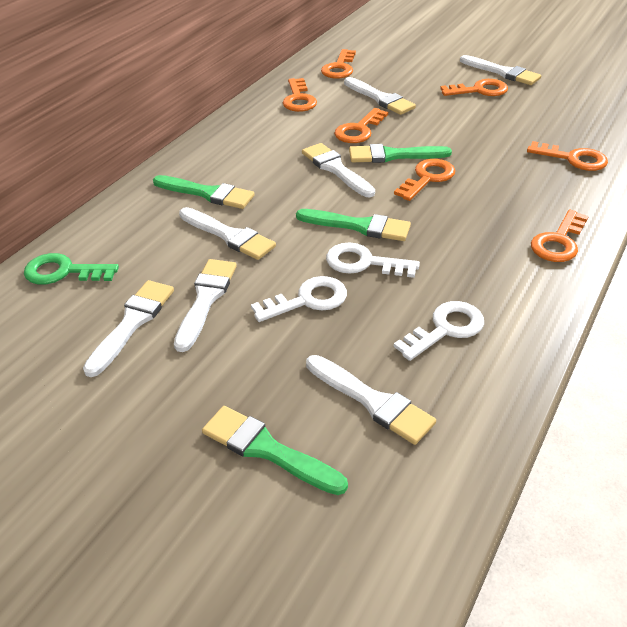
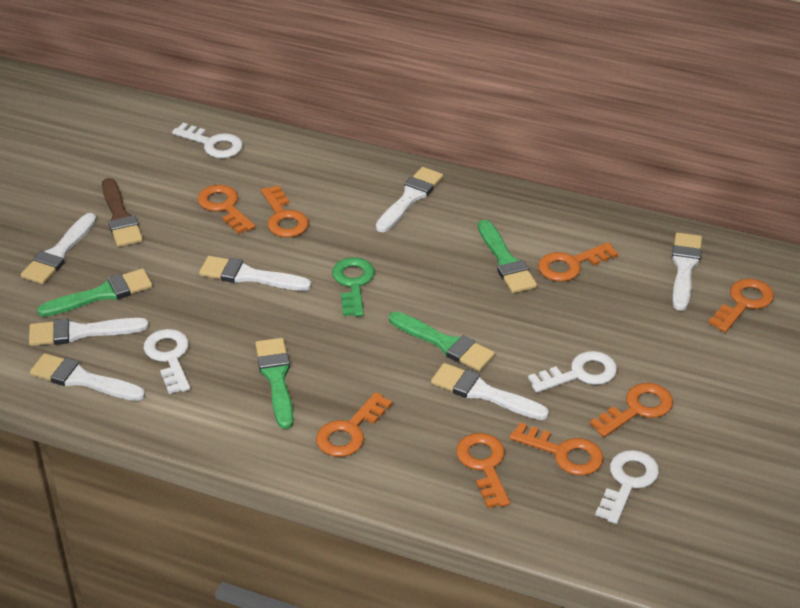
brown brush: 0 -> 1
orange key: 7 -> 8
white key: 3 -> 4

